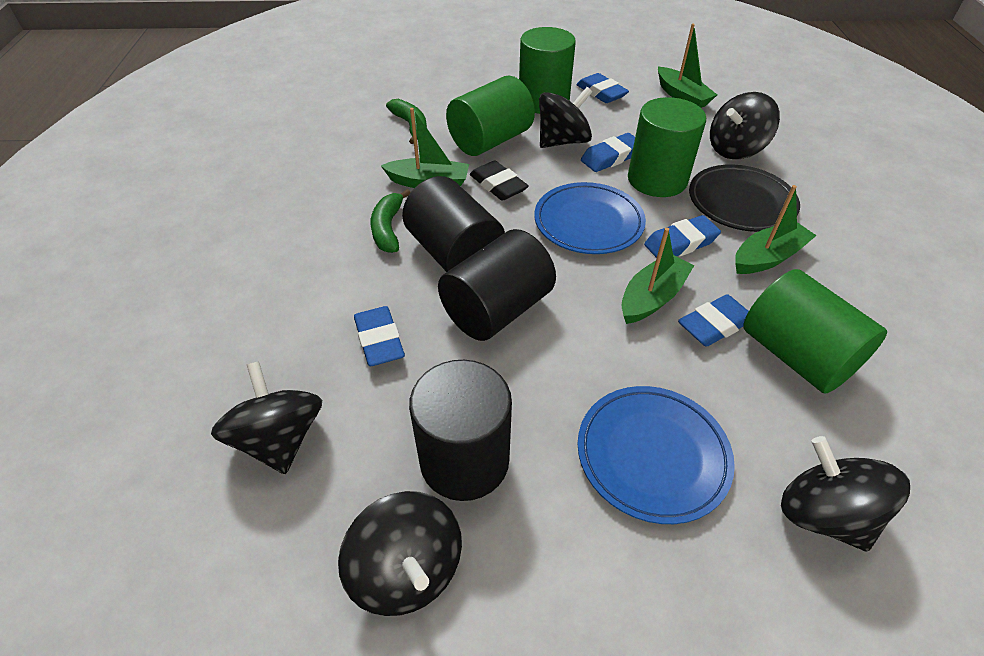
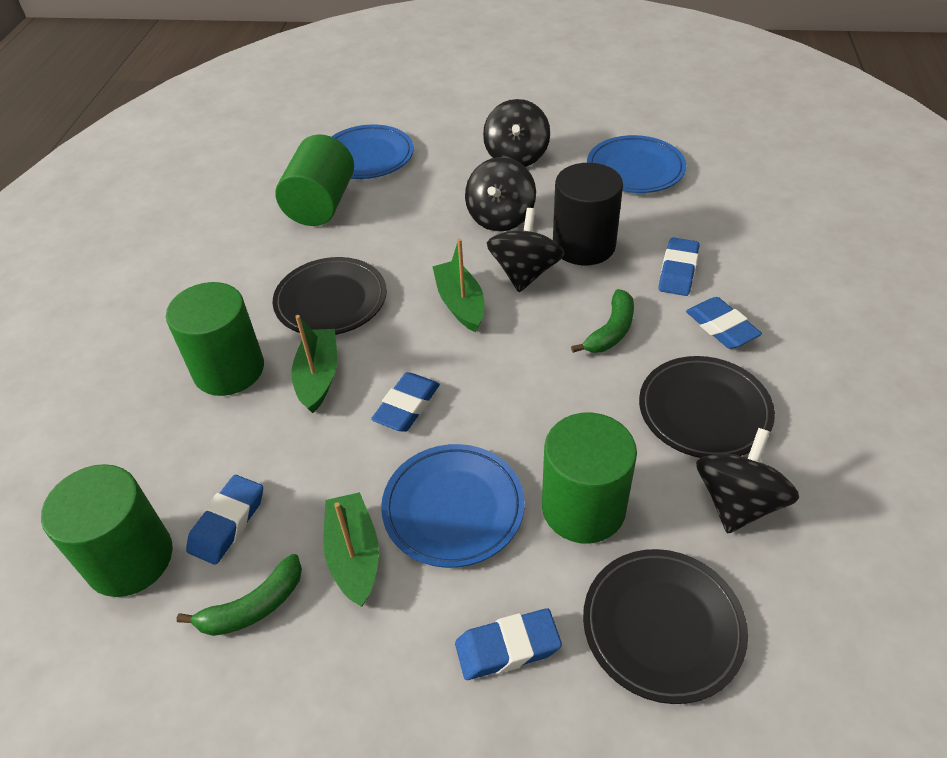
black cylinder: 3 -> 1
black eraser: 1 -> 0
black plate: 1 -> 3
black spinning top: 5 -> 4
blue plate: 2 -> 3
green boat: 4 -> 3

